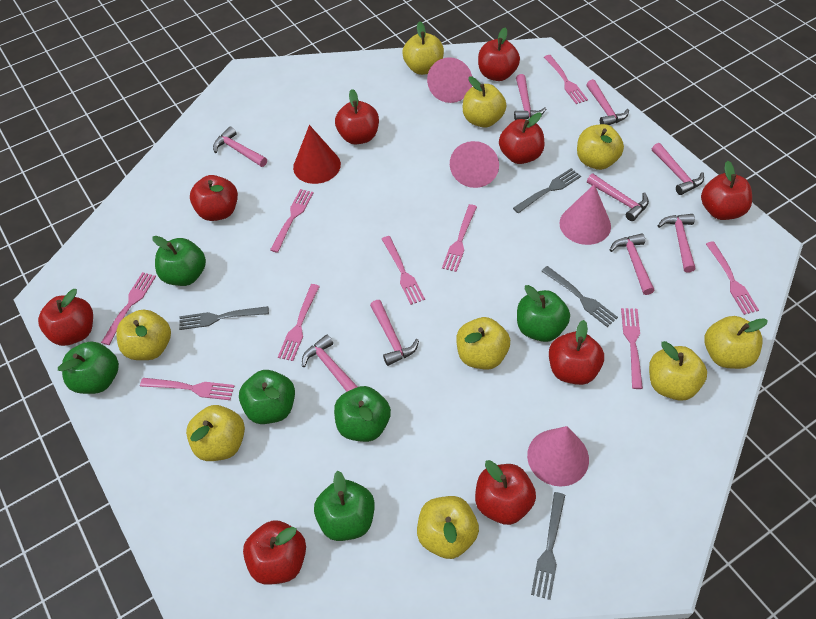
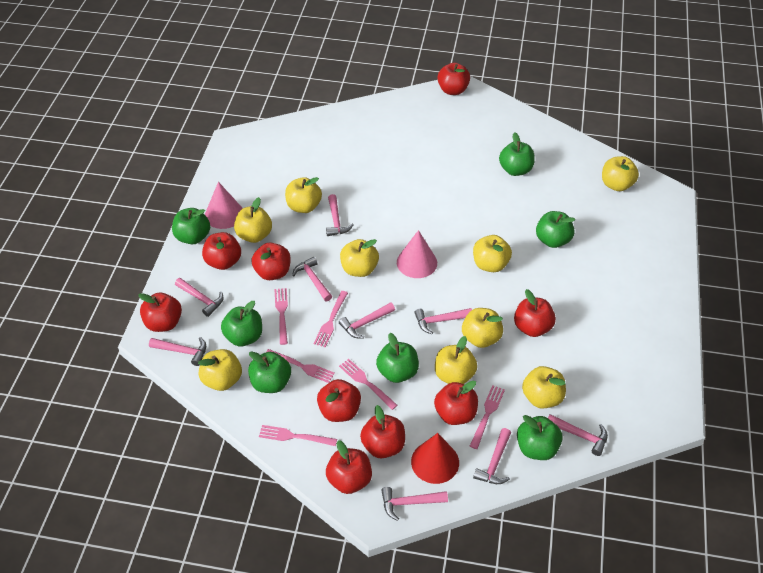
green apple: 6 -> 7
grey fork: 4 -> 0
pink cone: 4 -> 2
pink fork: 9 -> 6

